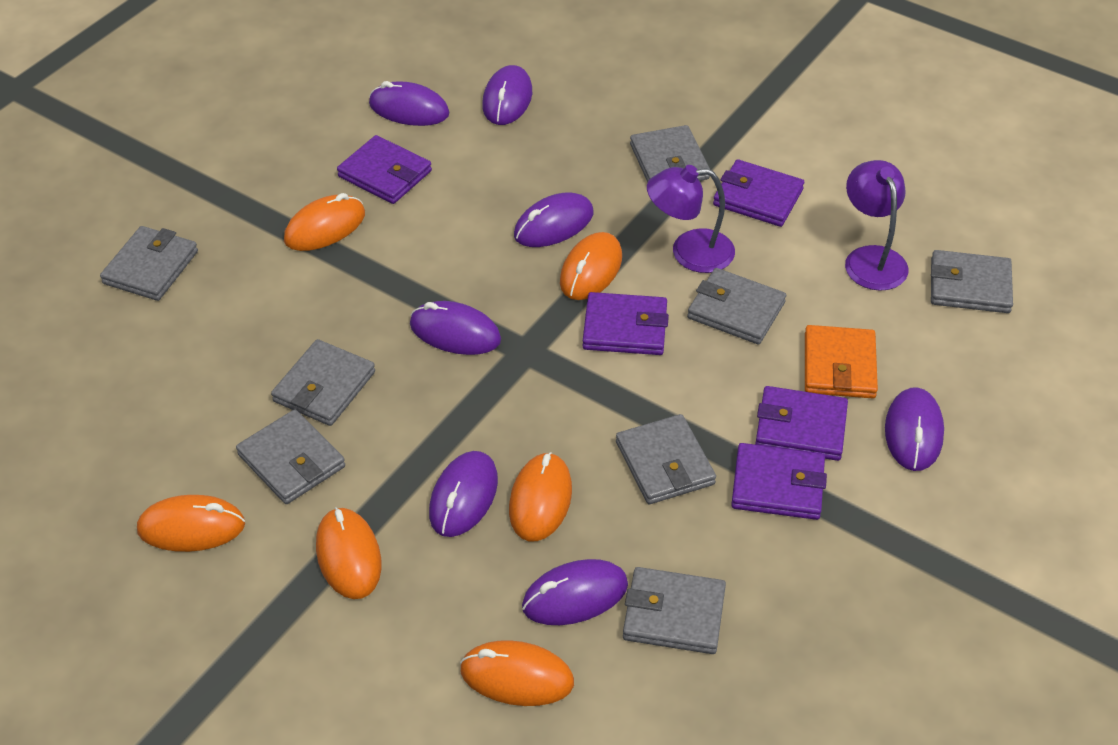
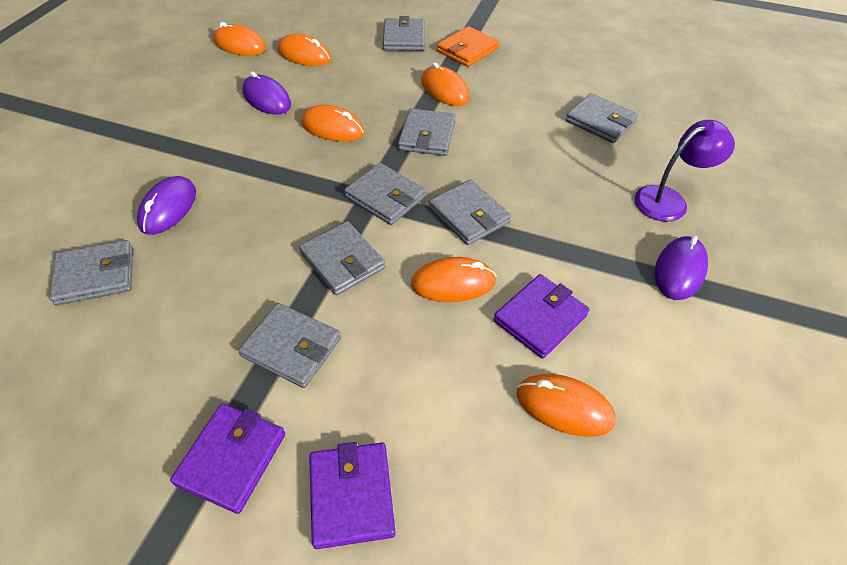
purple lamp: 2 -> 1
purple mouse: 7 -> 3
purple wallet: 5 -> 3

